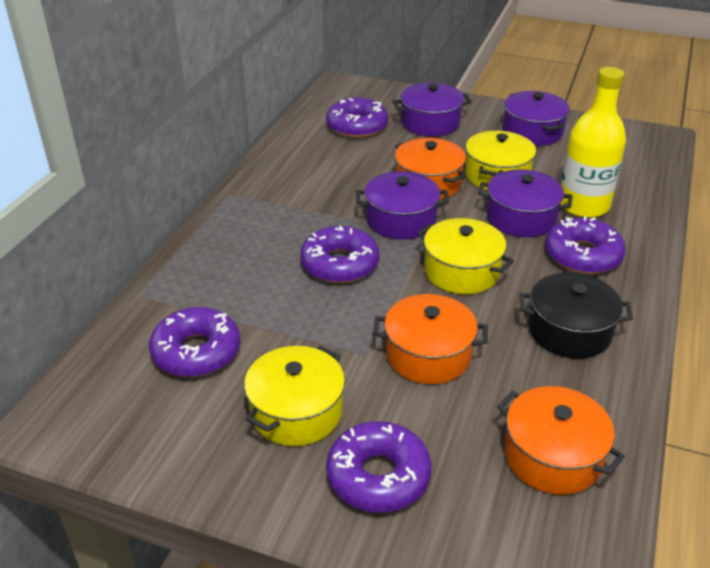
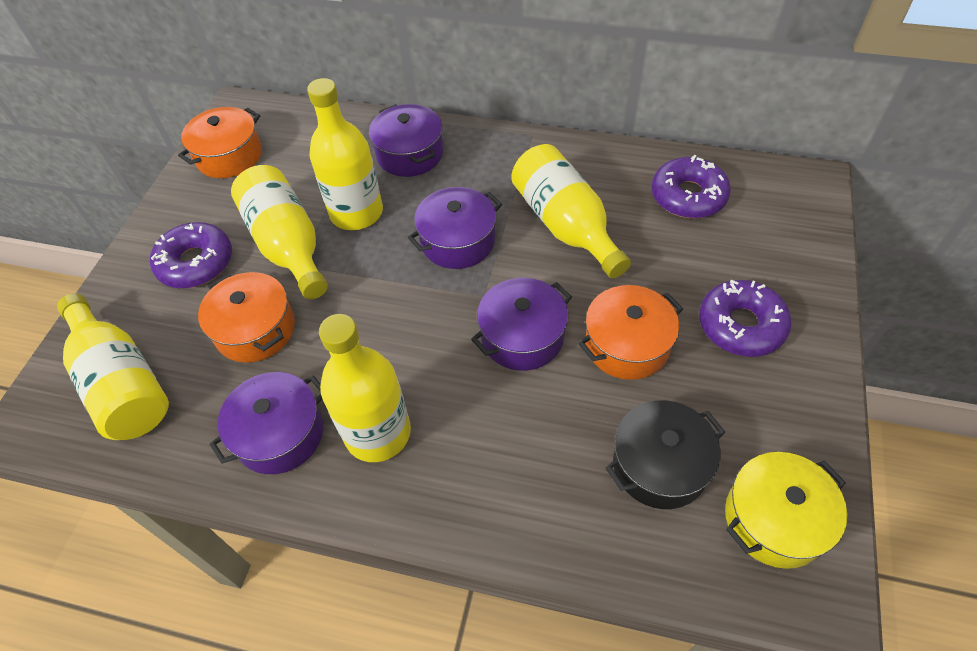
purple donut: 5 -> 3
yellow bottle: 1 -> 5
yellow pot: 3 -> 1

